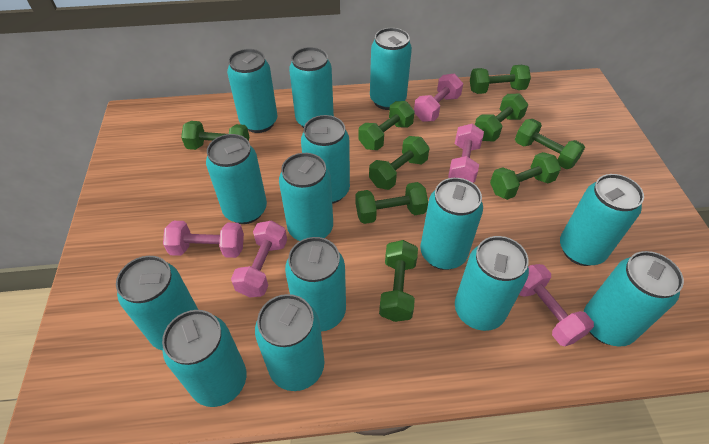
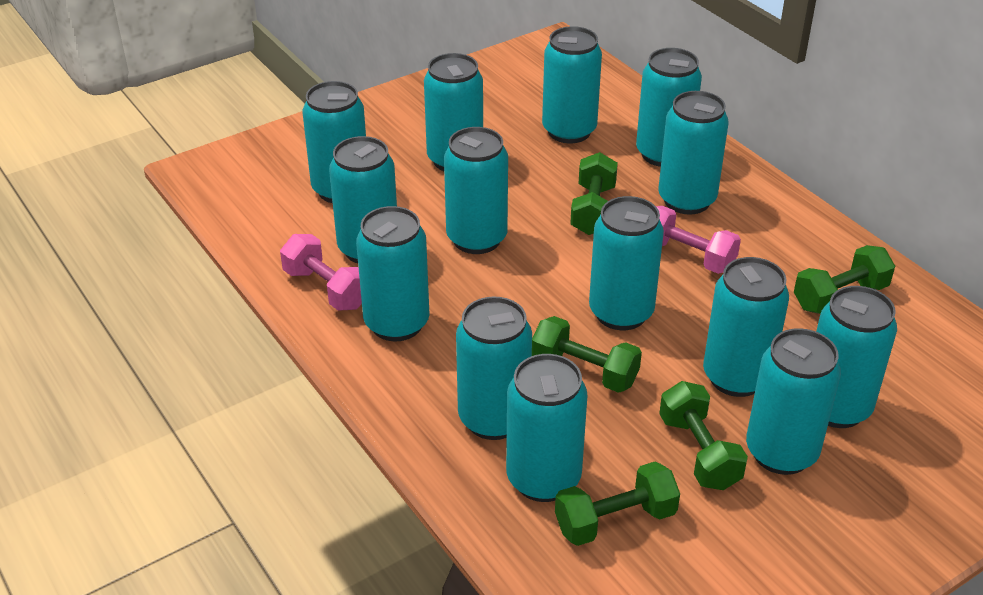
green dumbbell: 9 -> 5
pink dumbbell: 5 -> 2

